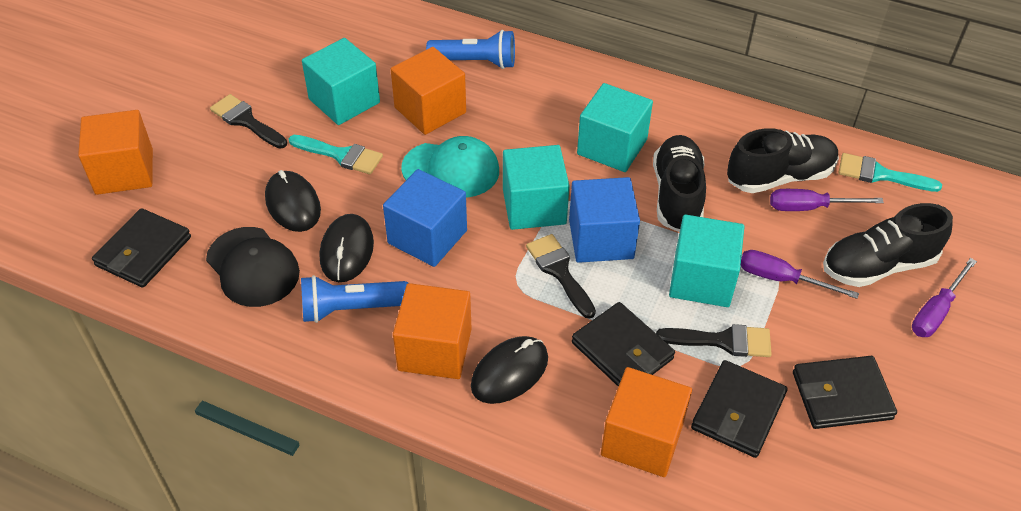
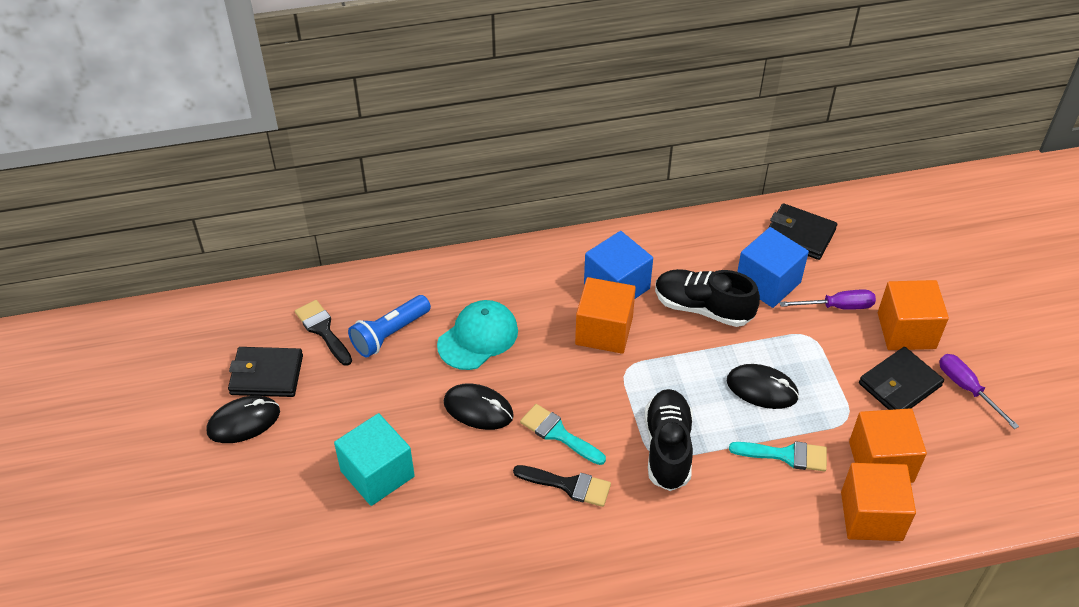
black brush: 3 -> 2
black cap: 1 -> 0
black shoe: 3 -> 2
black wallet: 4 -> 3
blue flashlight: 2 -> 1
purple screwdriver: 3 -> 2
turquoise cube: 4 -> 1

